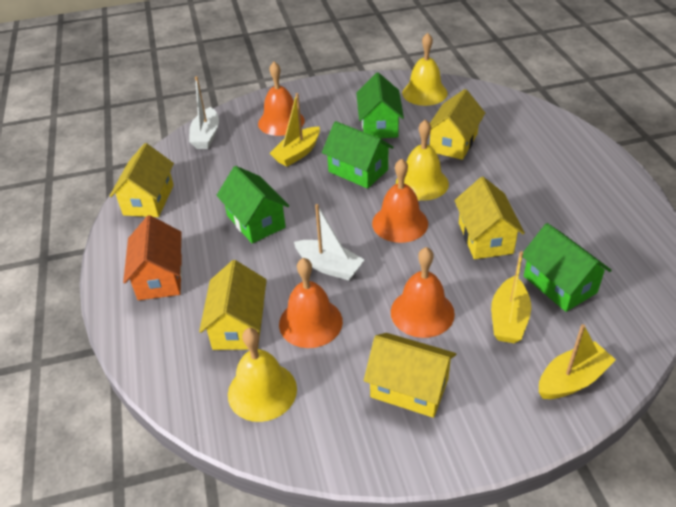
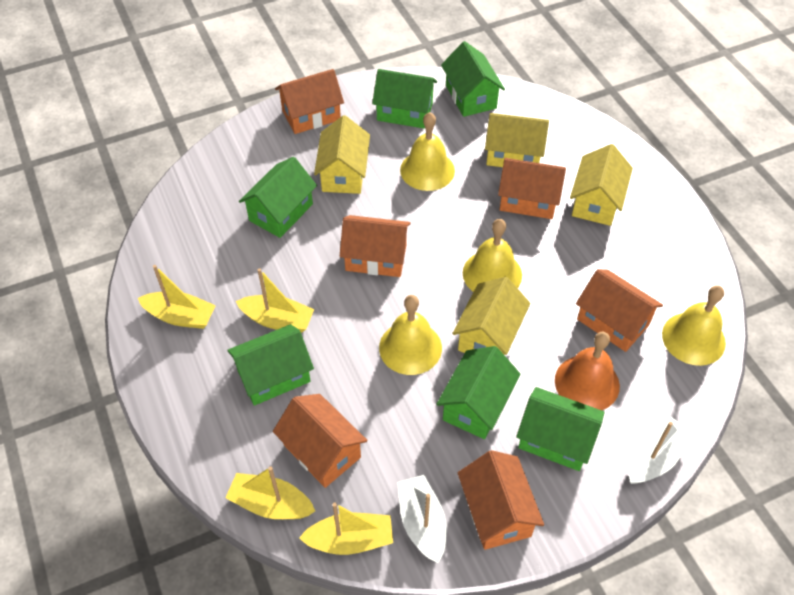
green house: 4 -> 6
orange bell: 4 -> 1
orange house: 1 -> 6
yellow bell: 3 -> 4
yellow boat: 3 -> 4
yellow house: 5 -> 4

